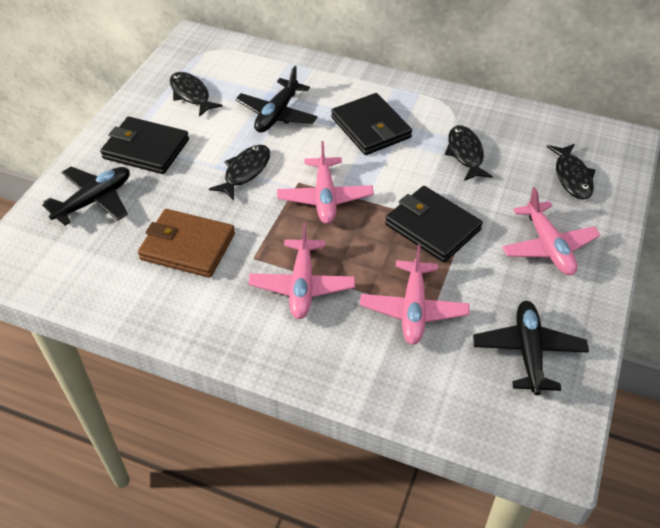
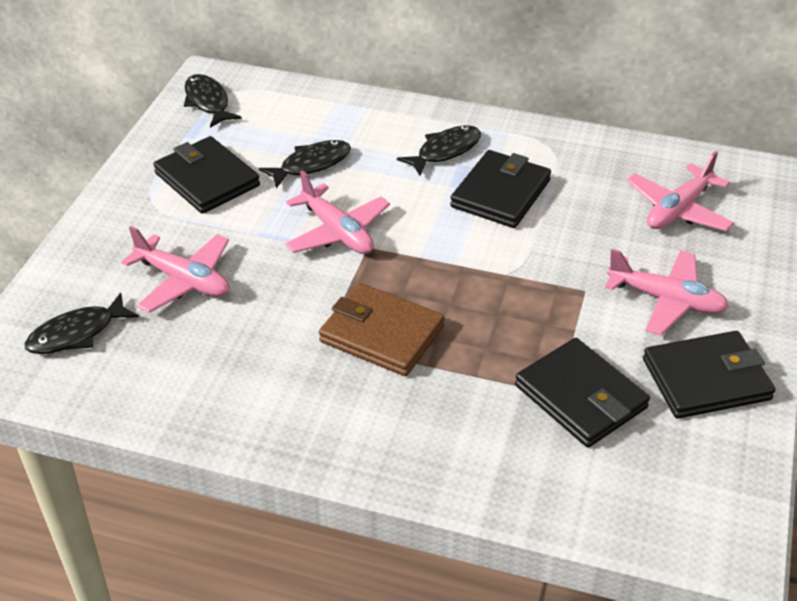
black plane: 3 -> 0
black wallet: 3 -> 4

